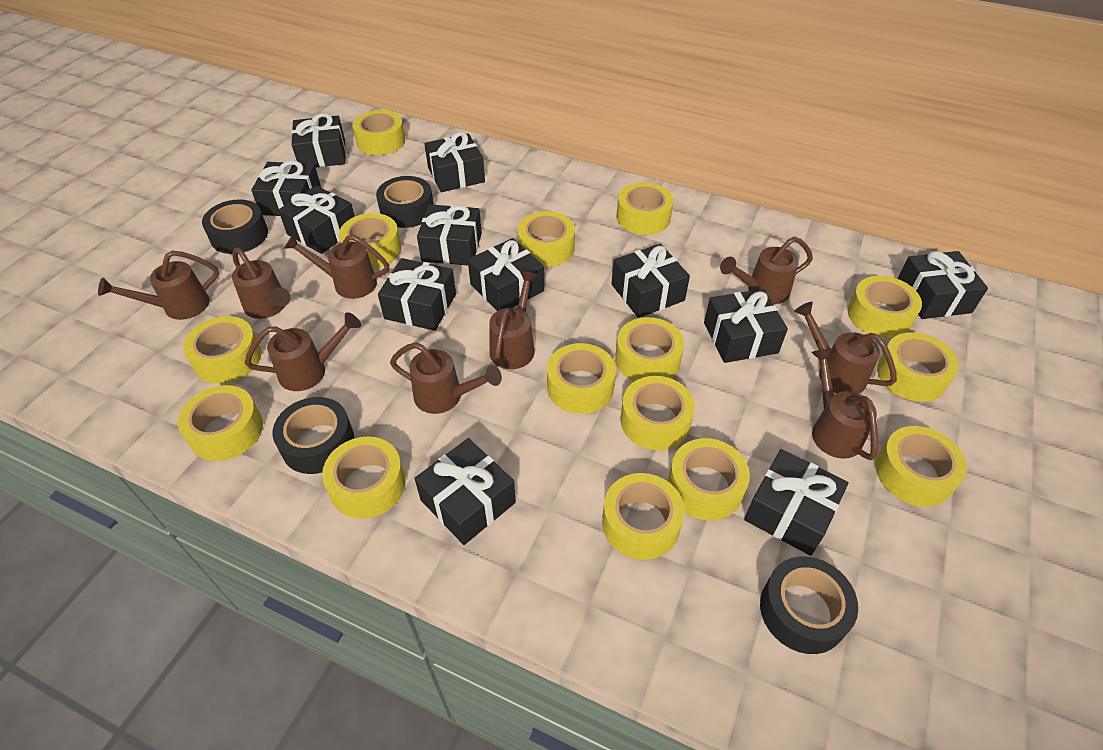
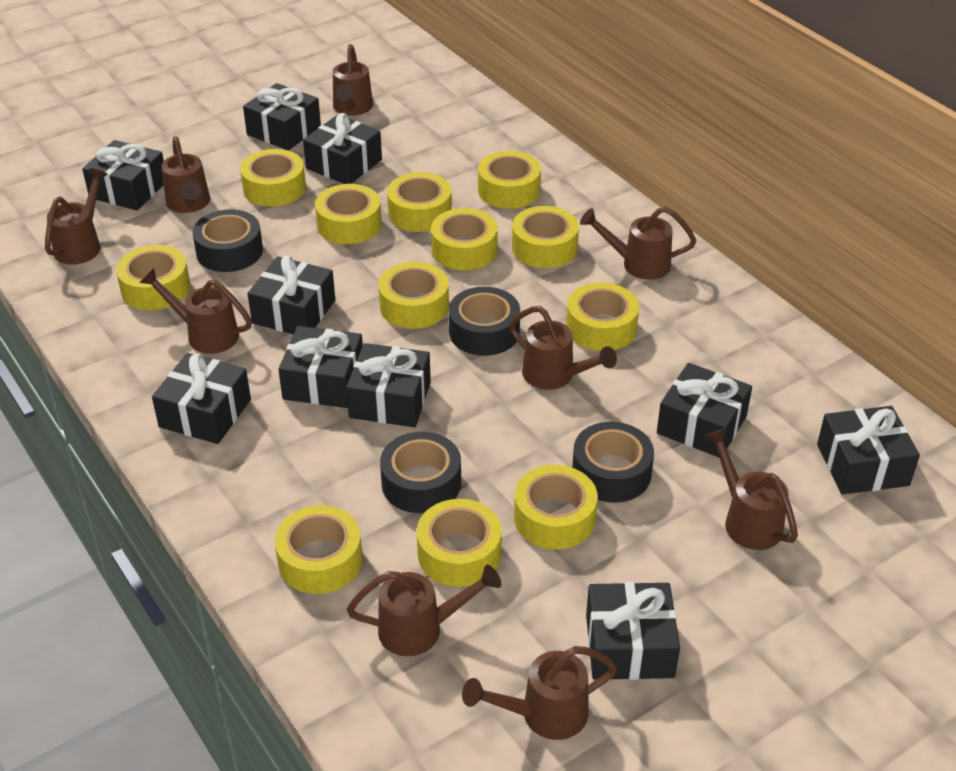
black gift: 12 -> 10
yellow tape: 15 -> 12

